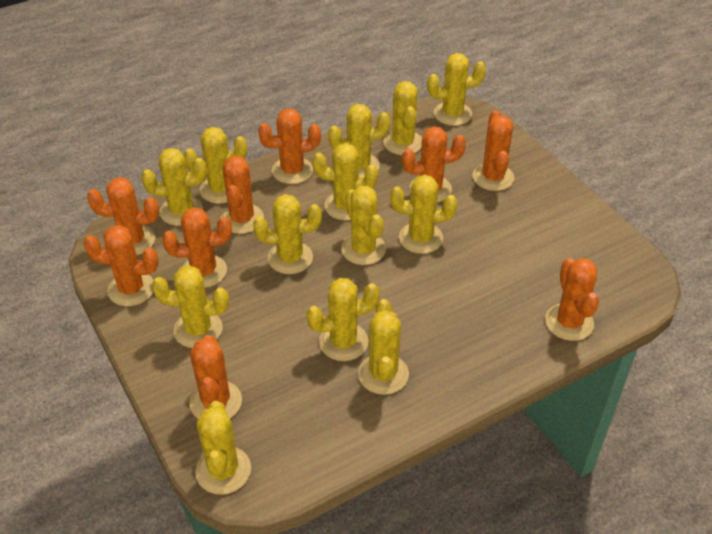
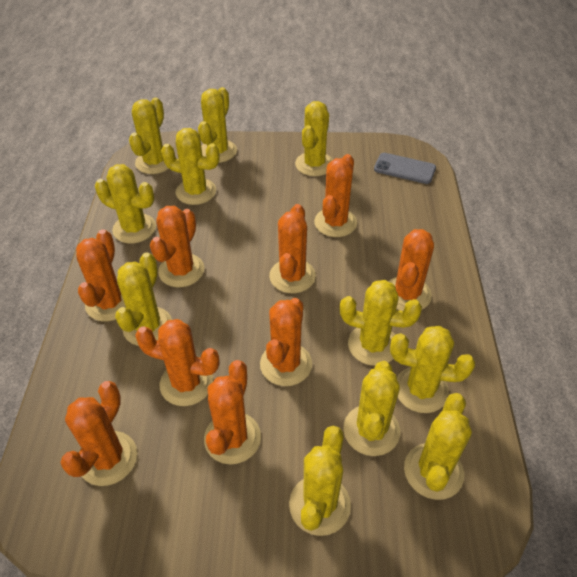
grey phone: 0 -> 1
yellow cactus: 13 -> 11

